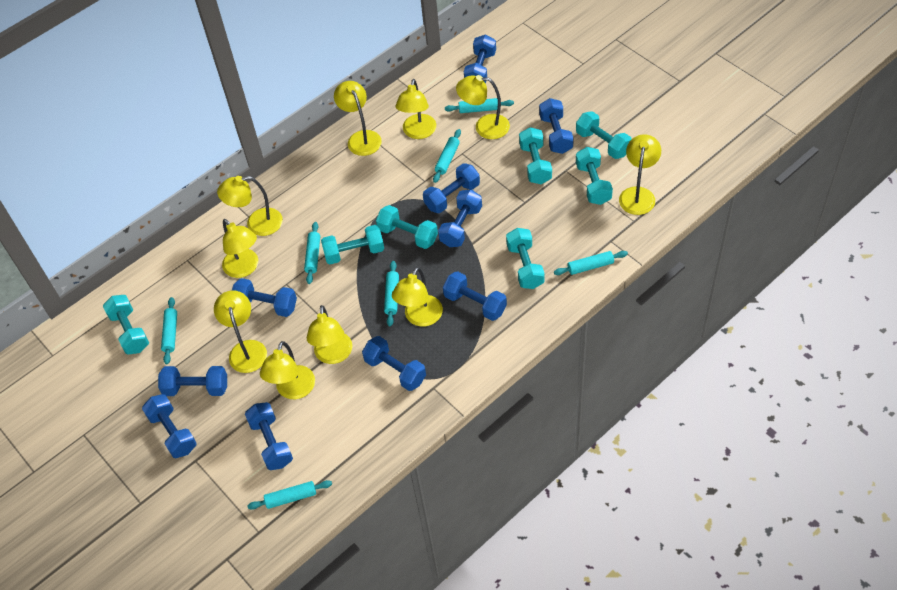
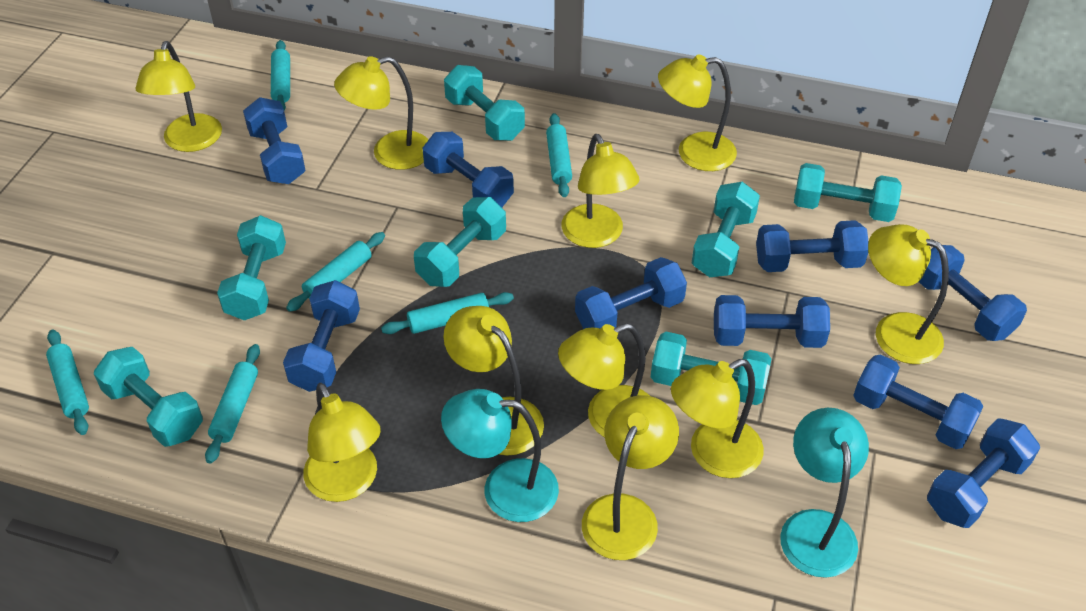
blue dumbbell: 10 -> 9
turquoise lamp: 0 -> 2
turquoise rolling pin: 7 -> 6

